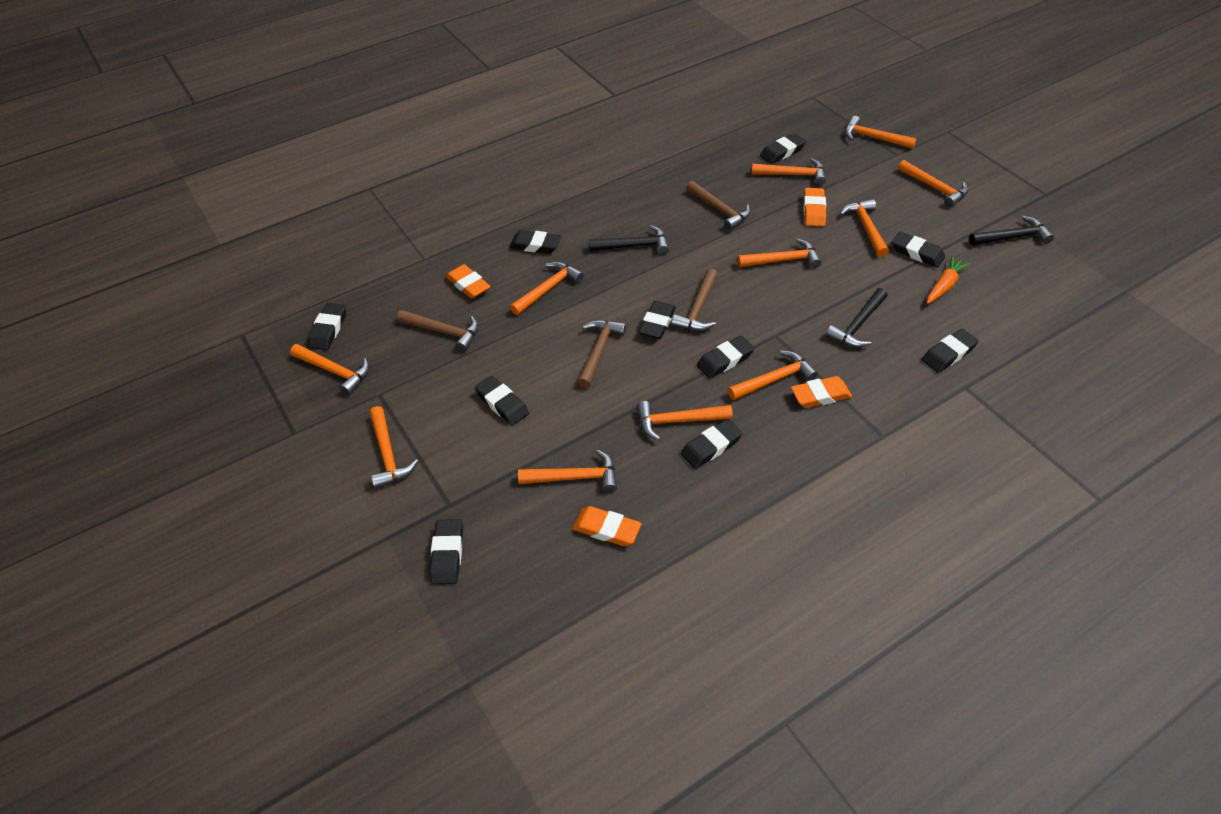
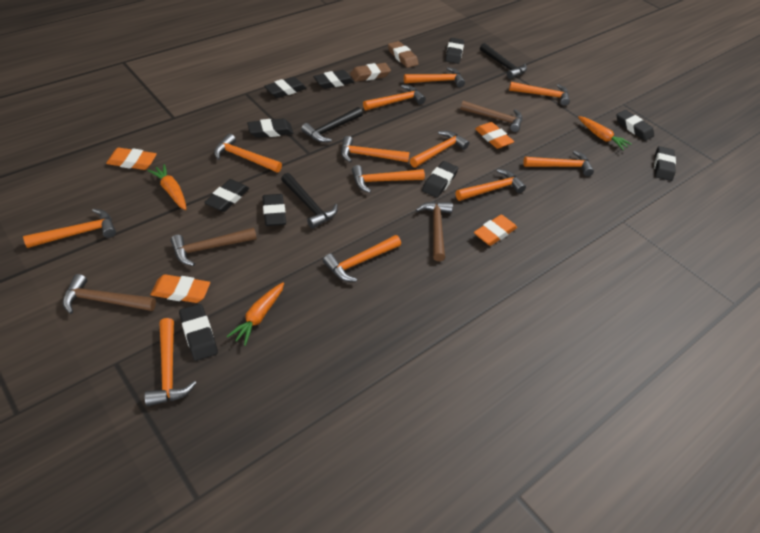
brown eraser: 0 -> 2
orange carrot: 1 -> 3
orange hammer: 11 -> 12

